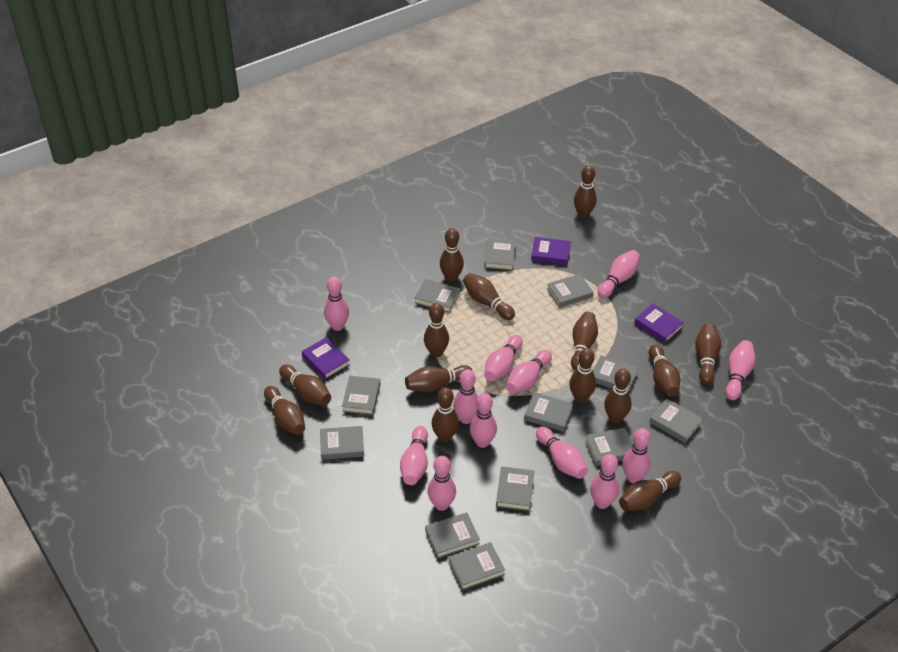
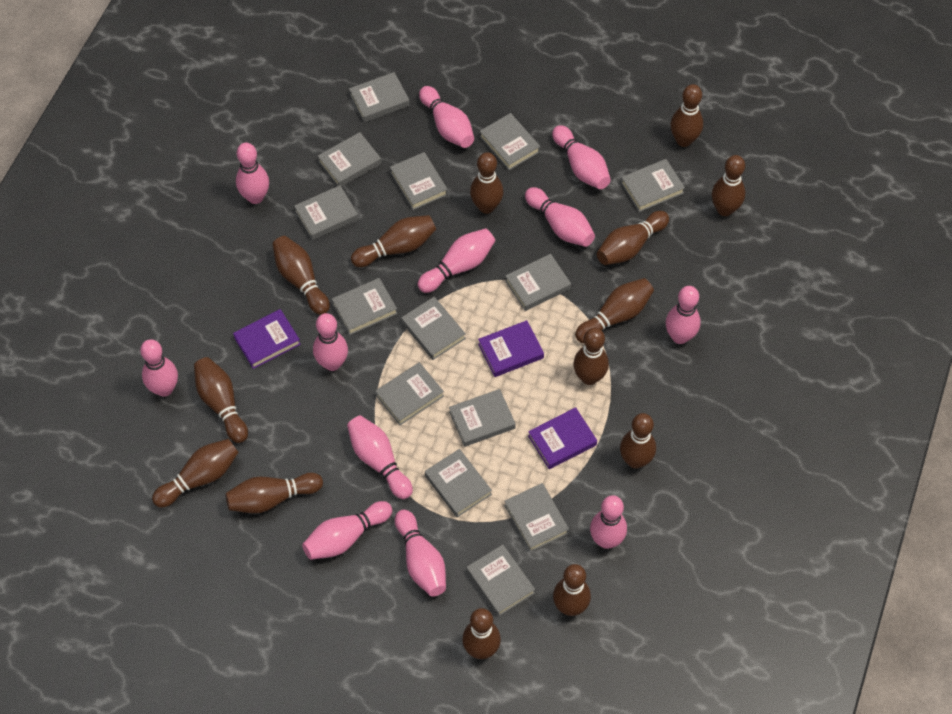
grey book: 12 -> 14

